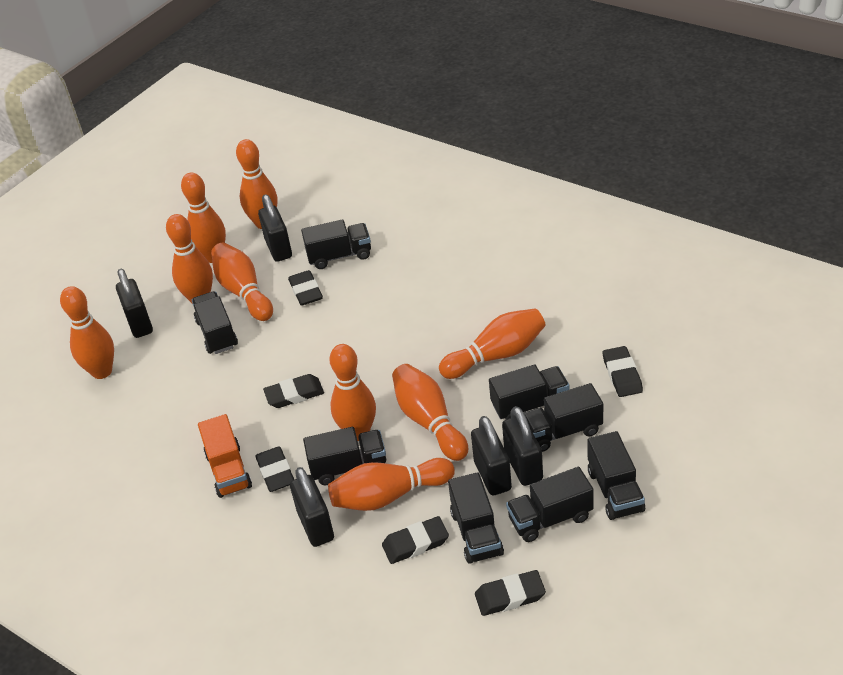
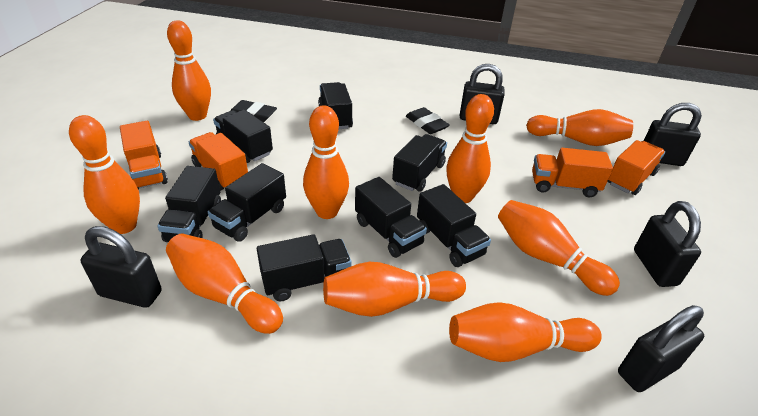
black eraser: 6 -> 2
orange truck: 1 -> 4

